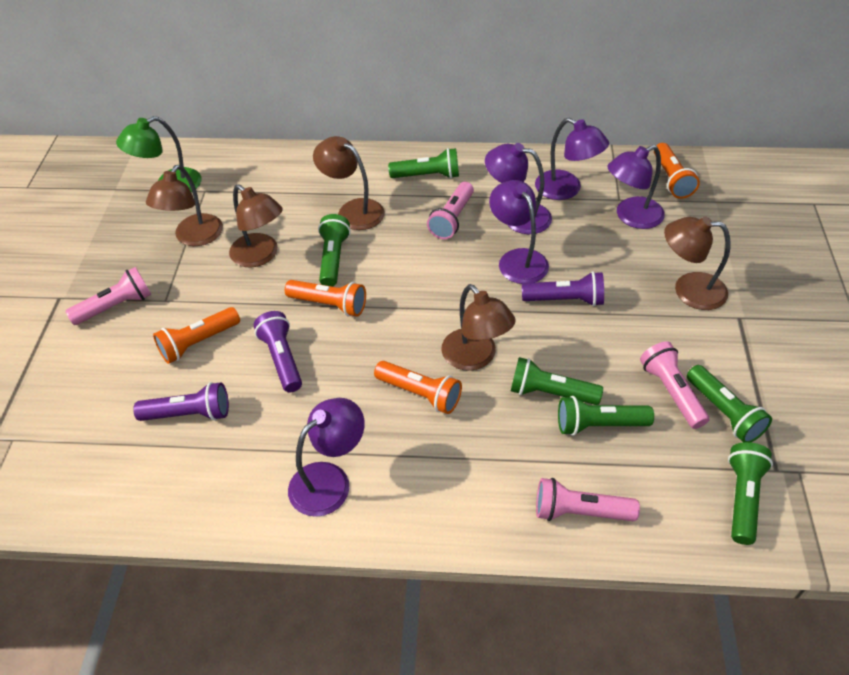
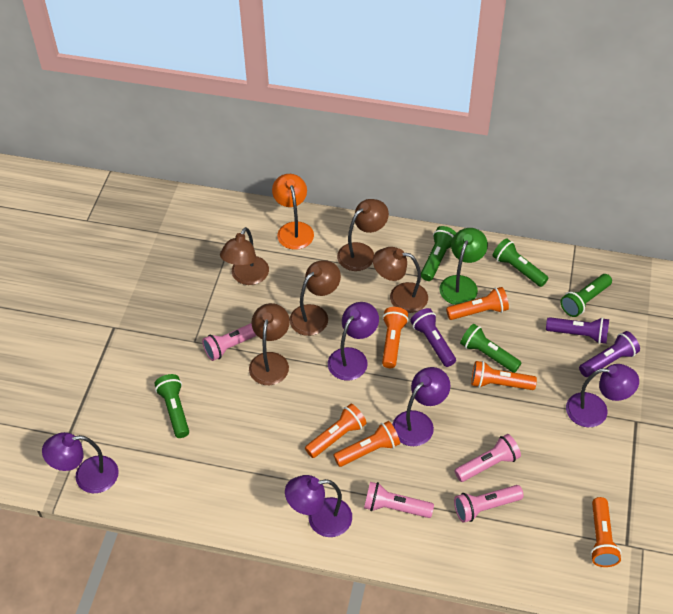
green flashlight: 6 -> 5
orange flashlight: 4 -> 6
orange lamp: 0 -> 1

